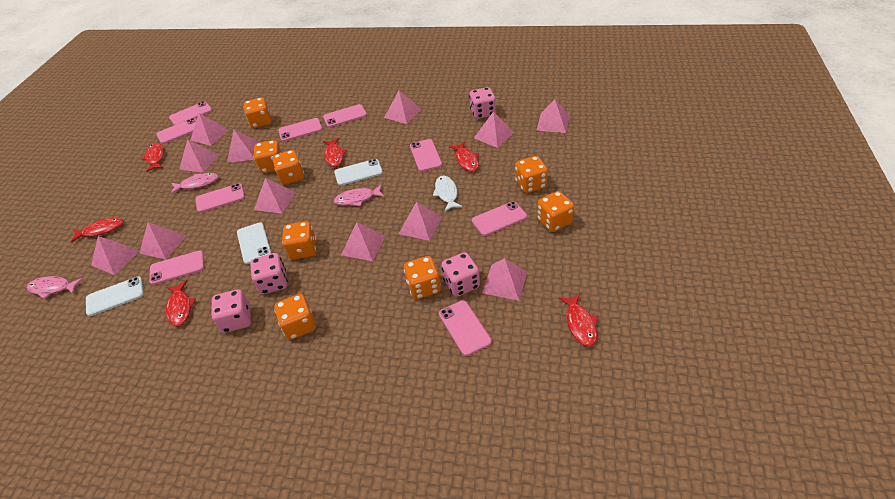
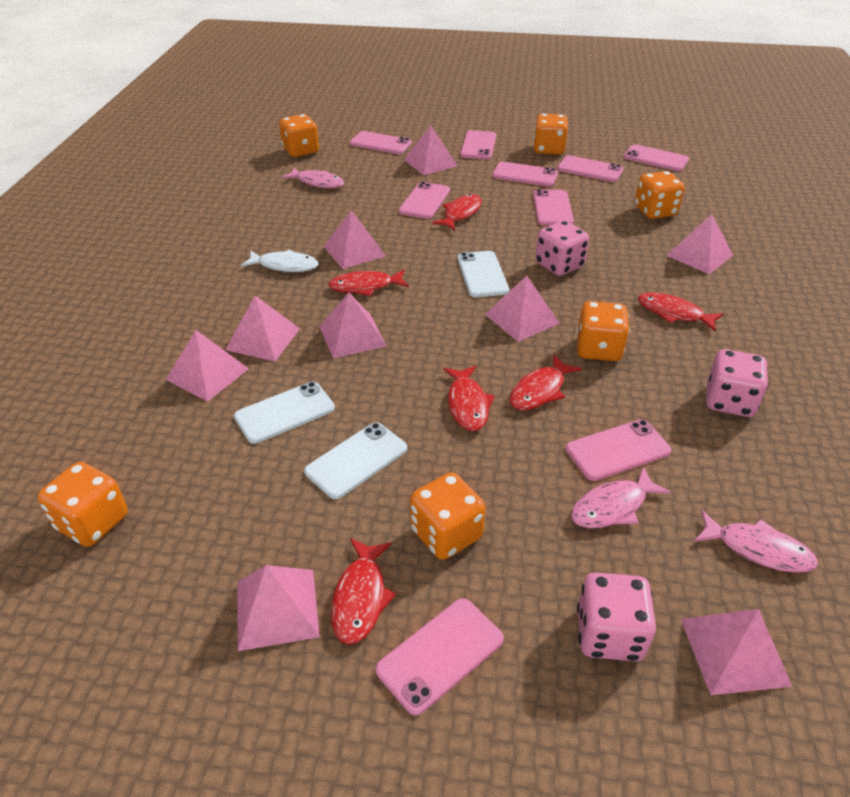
orange dice: 8 -> 6
pink dice: 4 -> 3
pink pyramid: 12 -> 9

